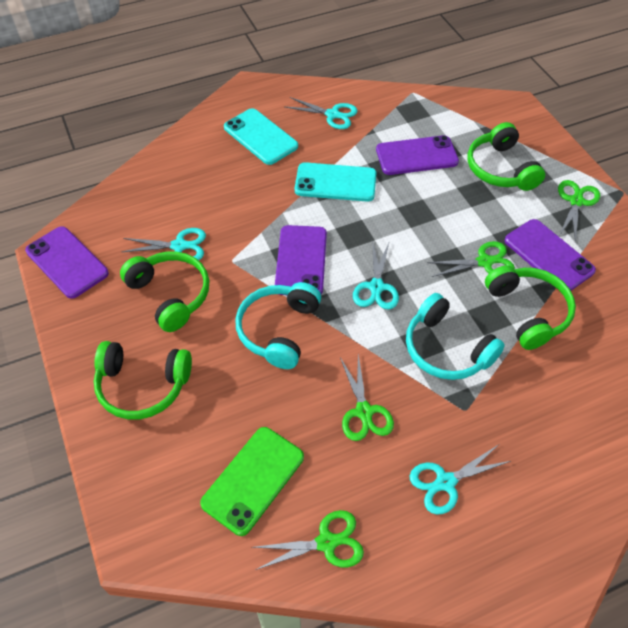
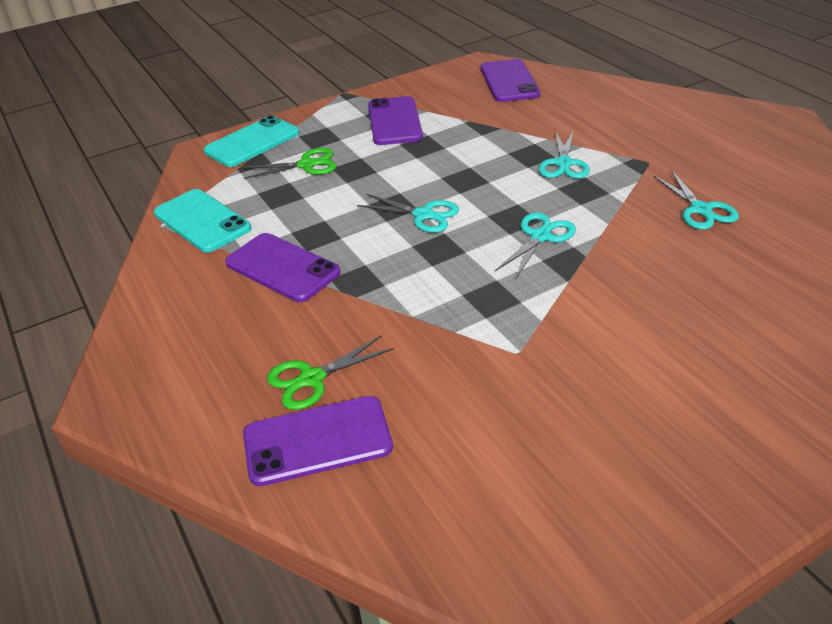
green headphones: 4 -> 0
green phone: 1 -> 0
green scissors: 4 -> 2
turquoise headphones: 2 -> 0

